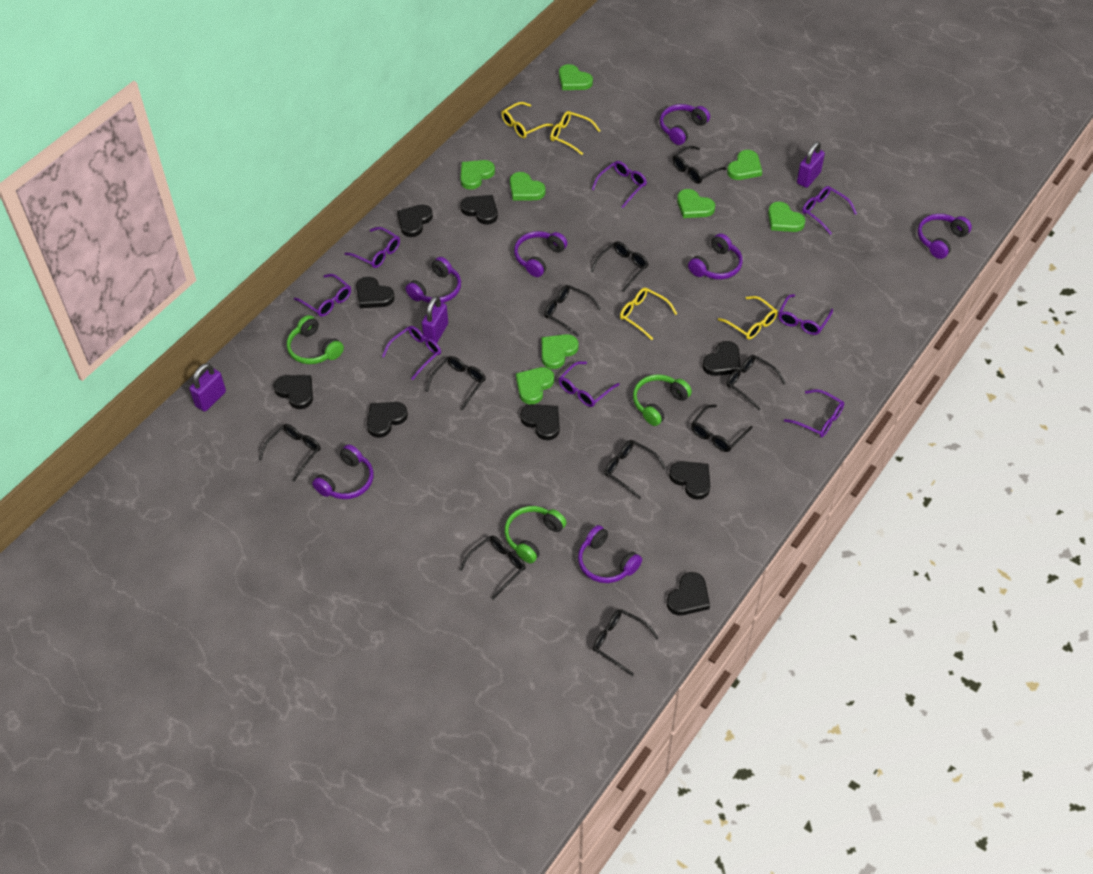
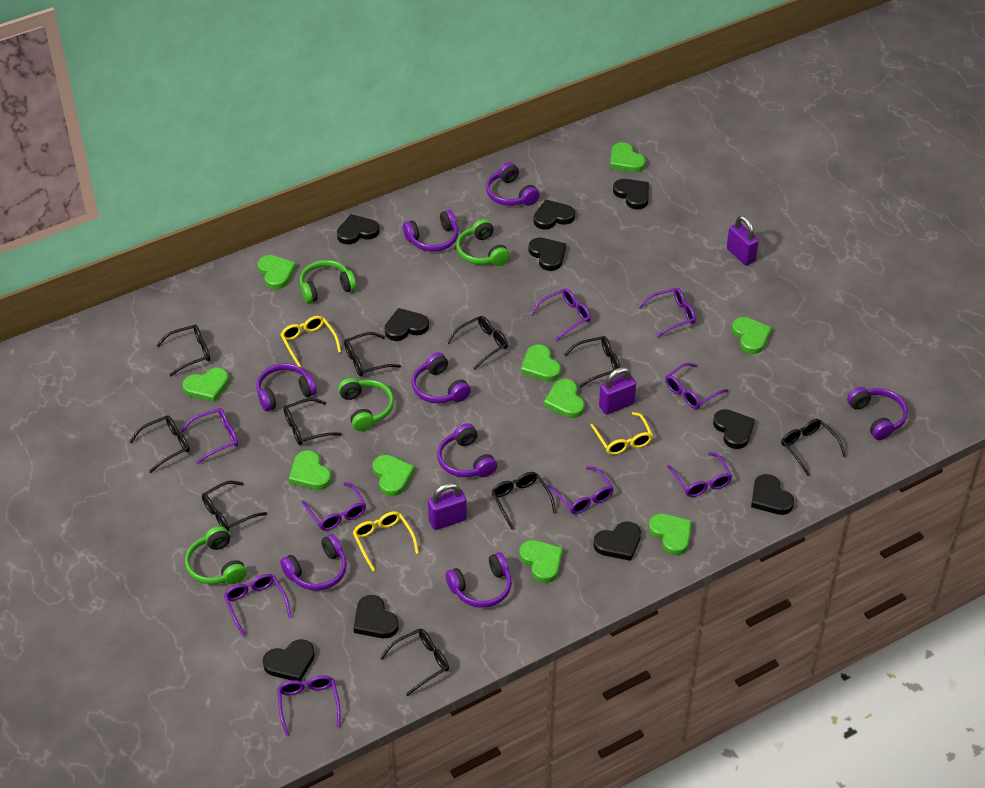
black heart: 9 -> 10
green headphones: 3 -> 4
green heart: 8 -> 10
purple glasses: 8 -> 9
purple headphones: 7 -> 8
yellow glasses: 4 -> 3

